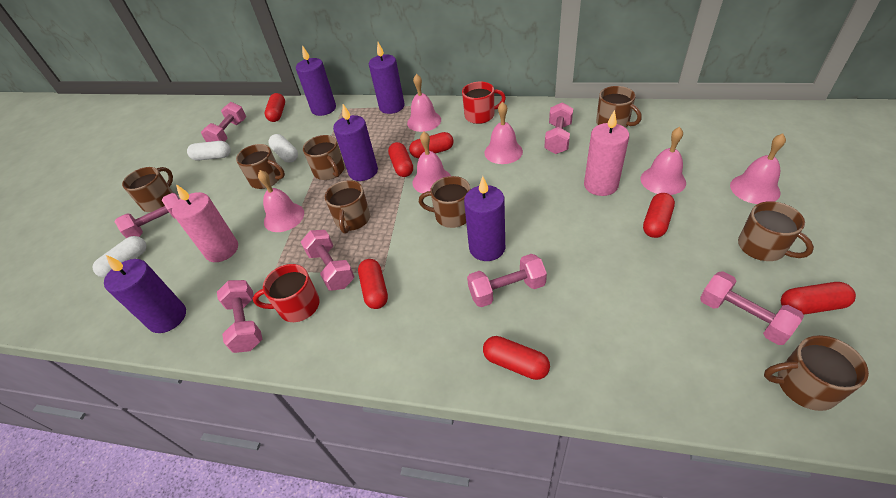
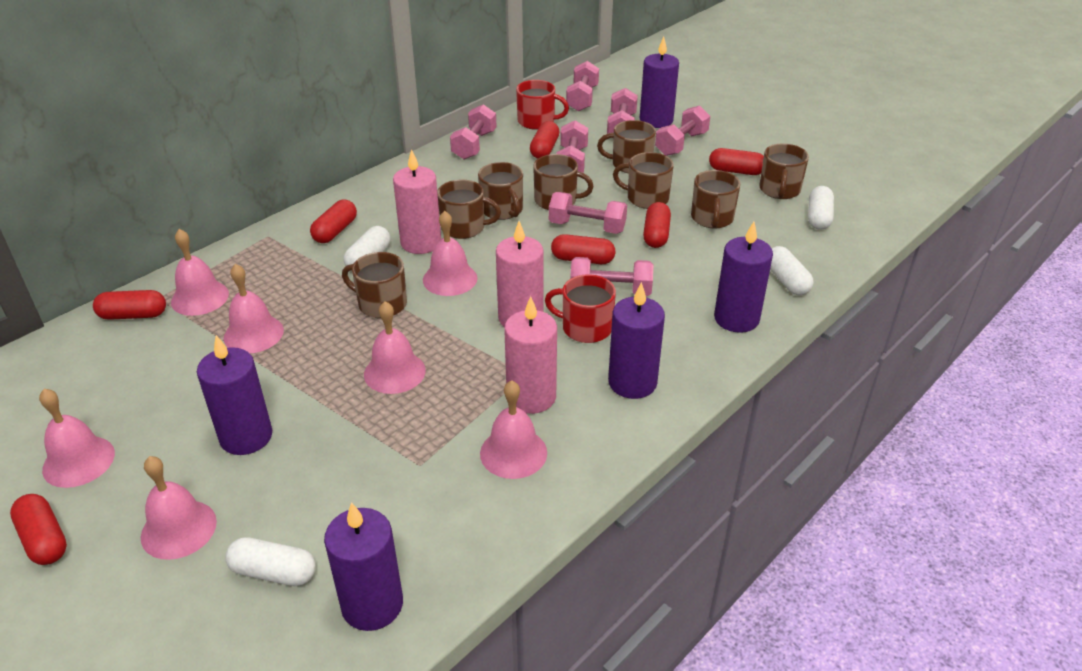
pink bell: 6 -> 7
pink candle: 2 -> 3
white capsule: 3 -> 4

